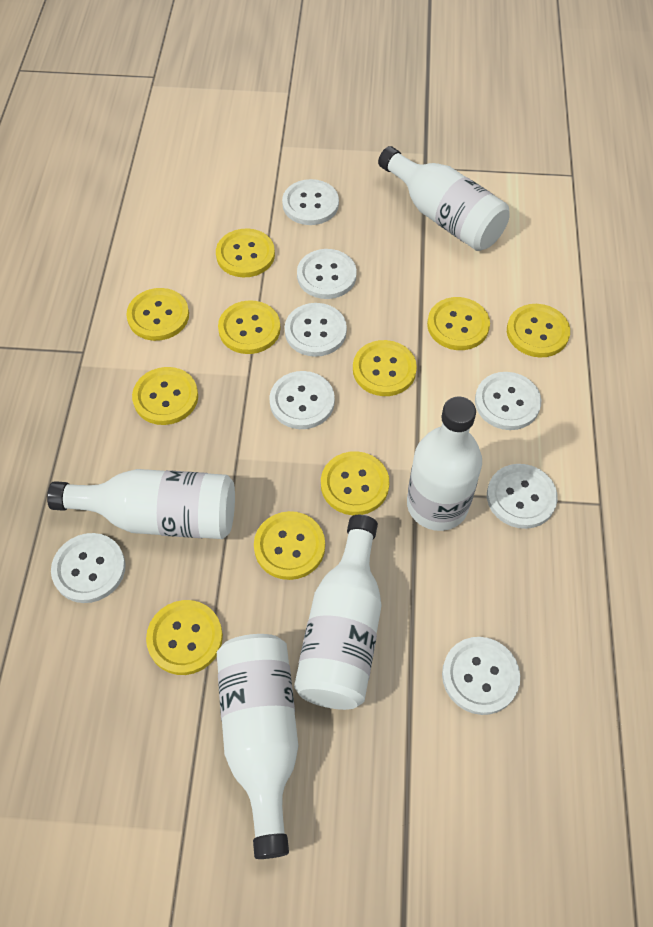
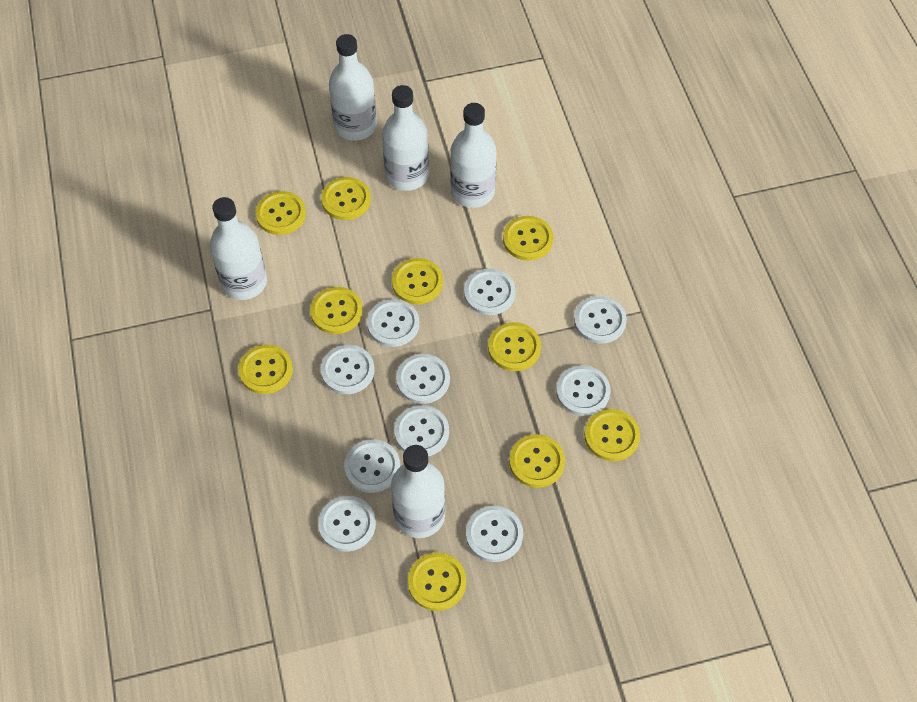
white button: 8 -> 10

